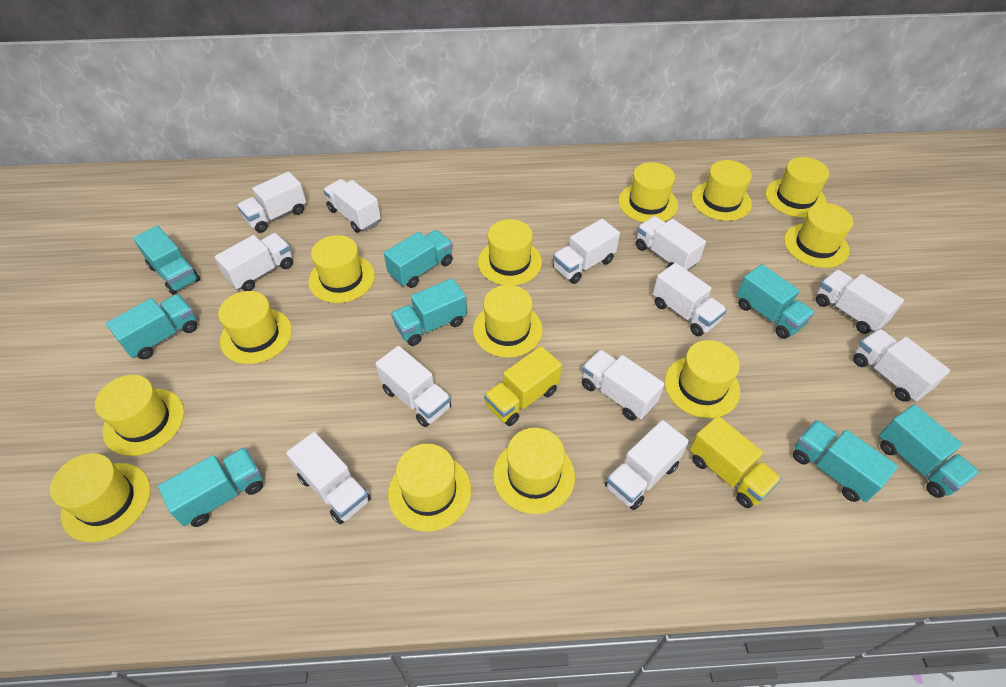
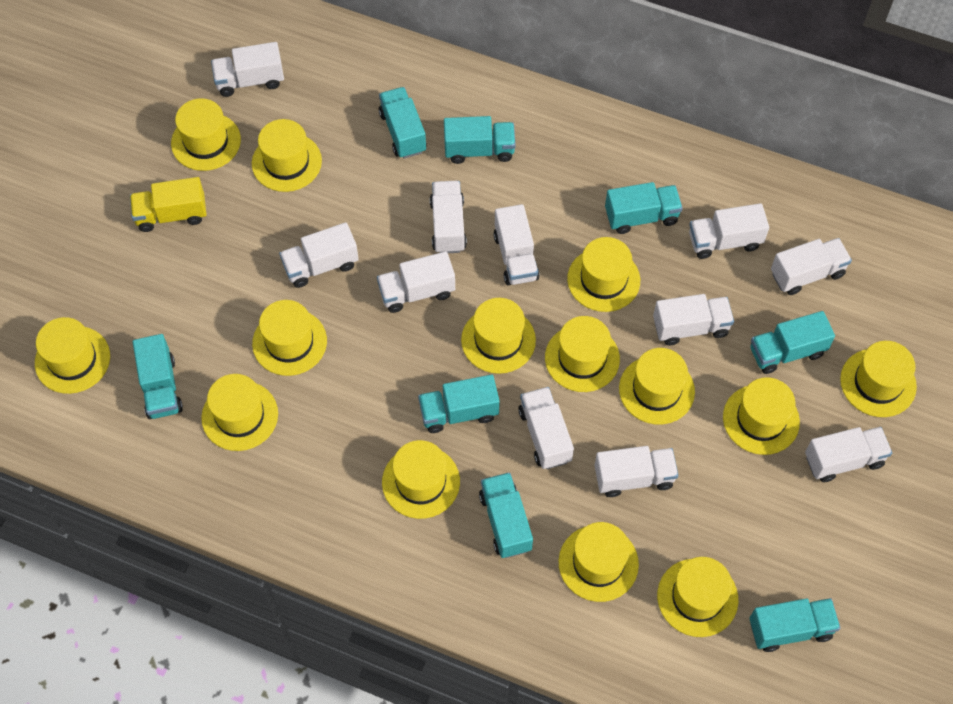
white truck: 12 -> 11
yellow hat: 13 -> 14
yellow truck: 2 -> 1

